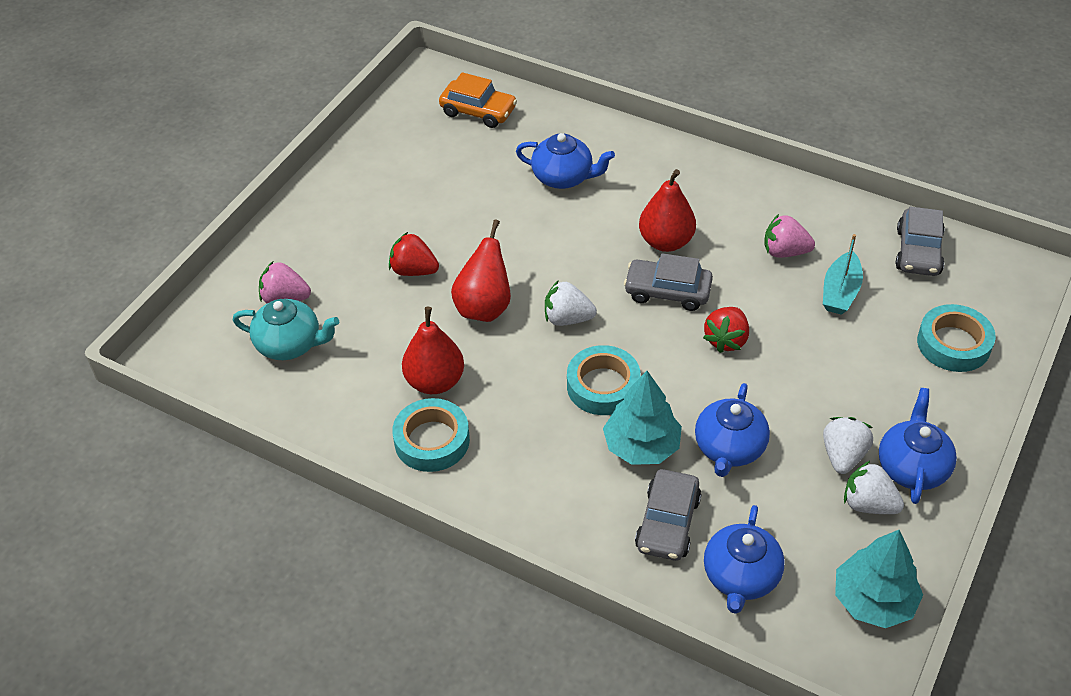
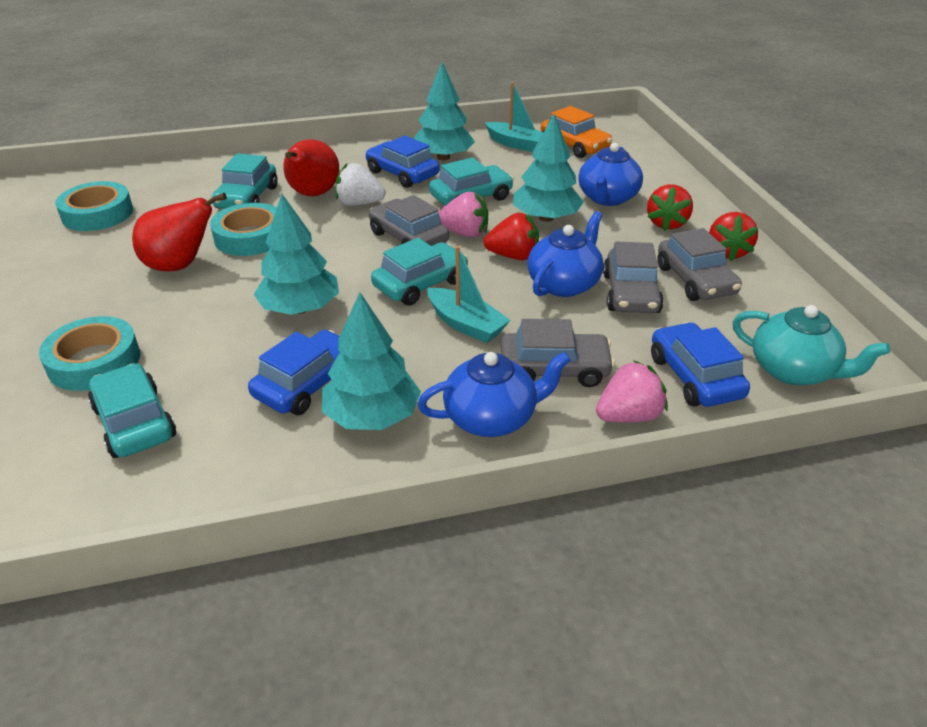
blue car: 0 -> 3
blue teapot: 4 -> 3
grey car: 3 -> 4
red pear: 3 -> 2
red strawberry: 2 -> 3
turquoise boat: 1 -> 2
turquoise car: 0 -> 4
turquoise tree: 2 -> 4
white strawberry: 3 -> 1

